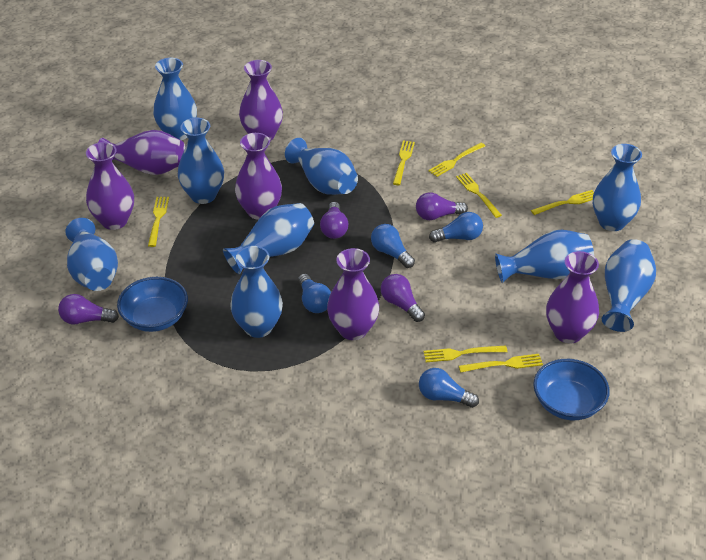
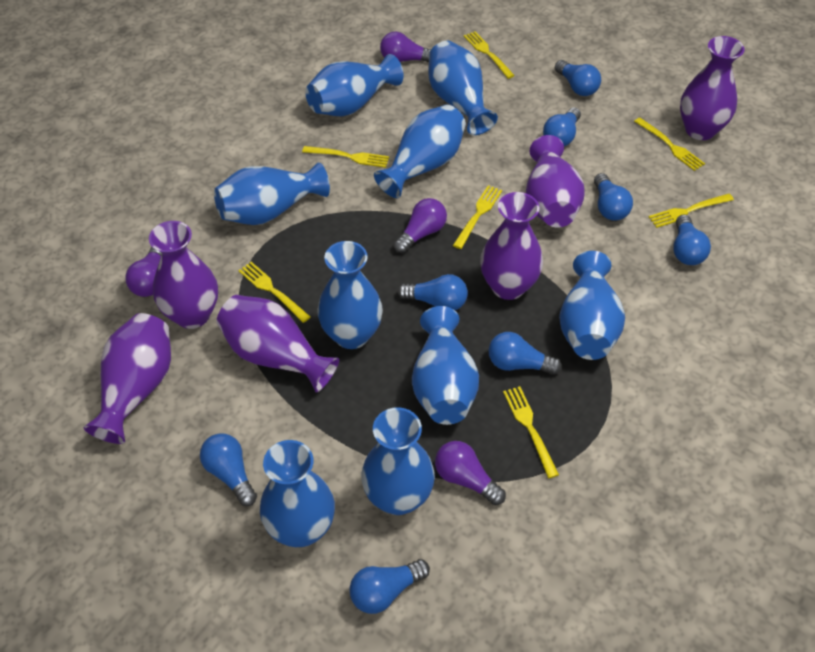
blue bowl: 2 -> 0
blue light bulb: 4 -> 8

